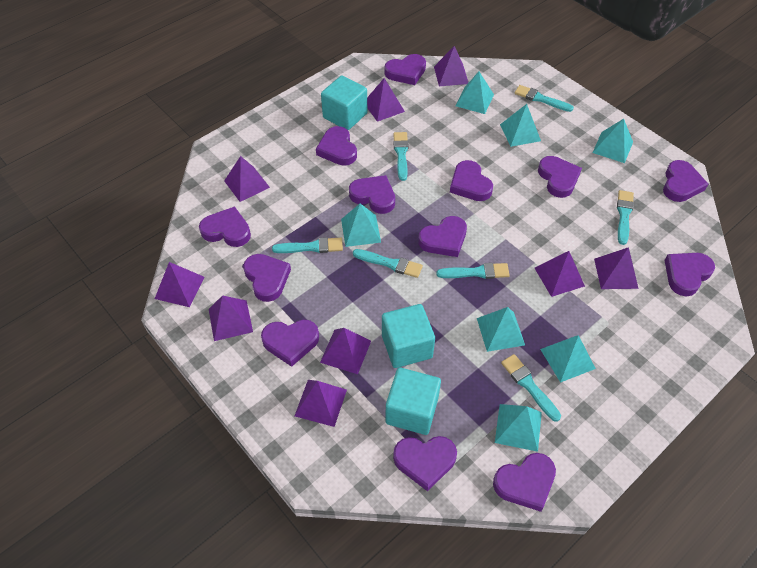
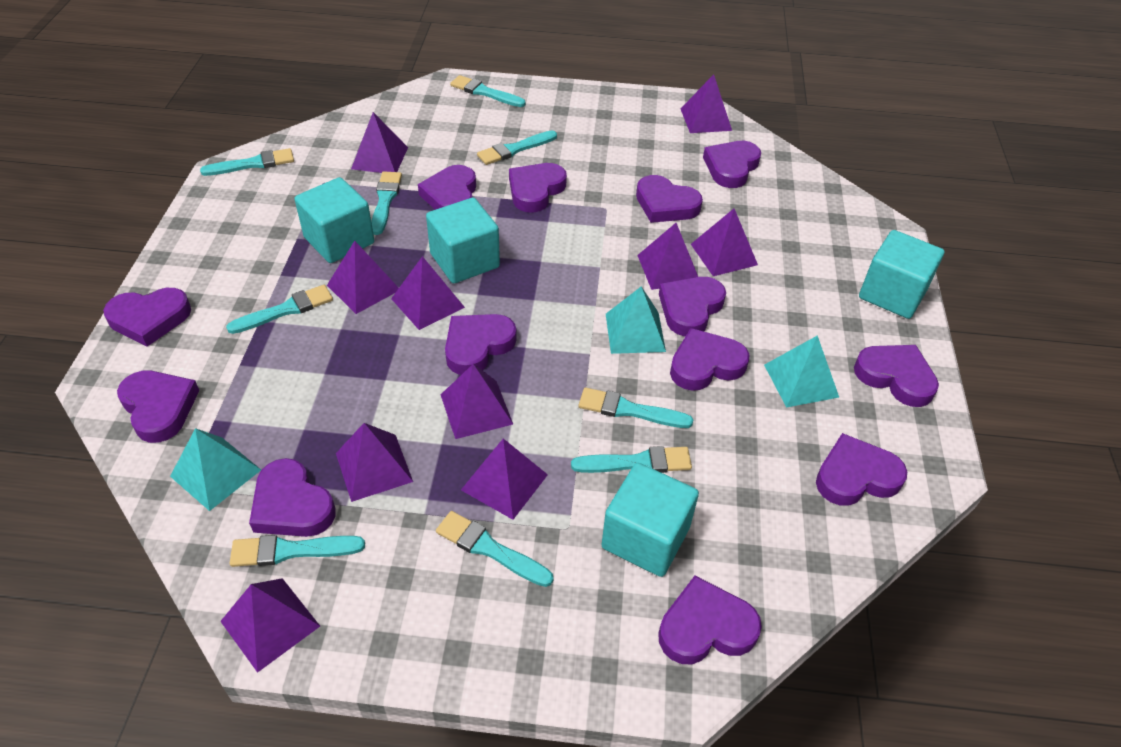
purple pyramid: 9 -> 10
turquoise brush: 7 -> 9
turquoise cube: 3 -> 4
turquoise pyramid: 7 -> 3

